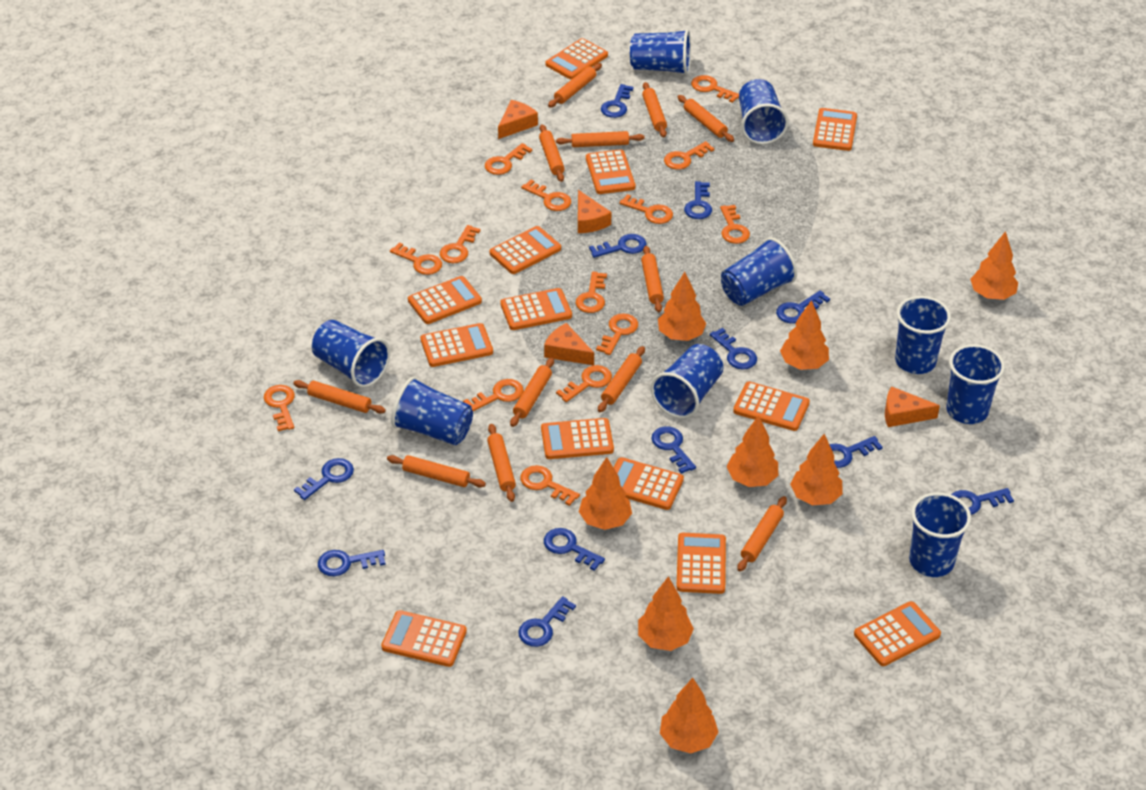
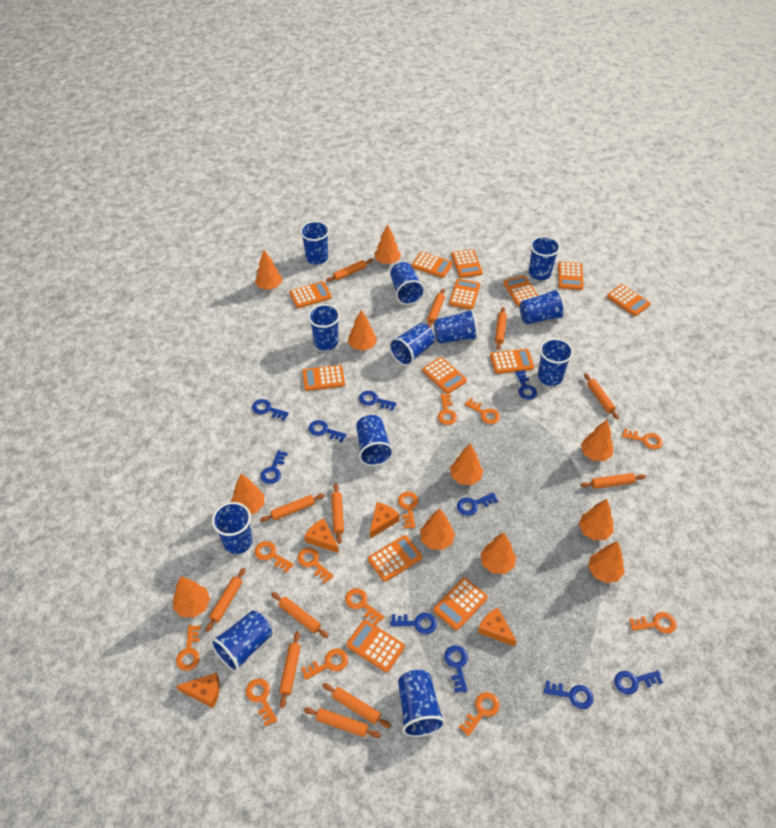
blue cup: 9 -> 12
blue key: 12 -> 10
orange key: 14 -> 12
orange tree: 8 -> 11

